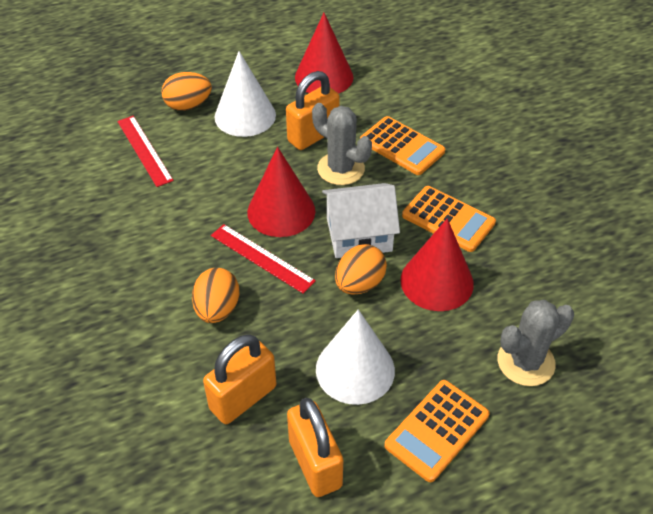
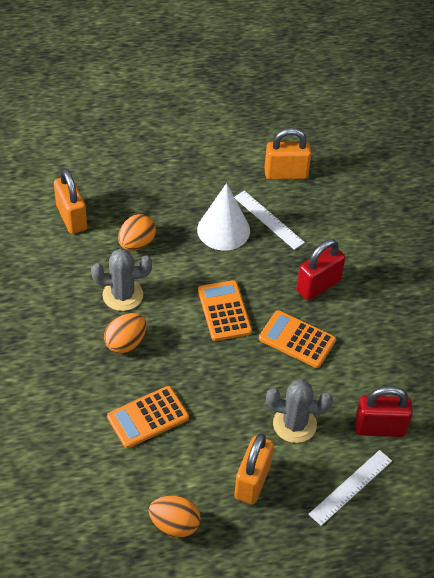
red cone: 3 -> 0
red padlock: 0 -> 2
red ruler: 2 -> 0
white cone: 2 -> 1
white house: 1 -> 0
white ruler: 0 -> 2

